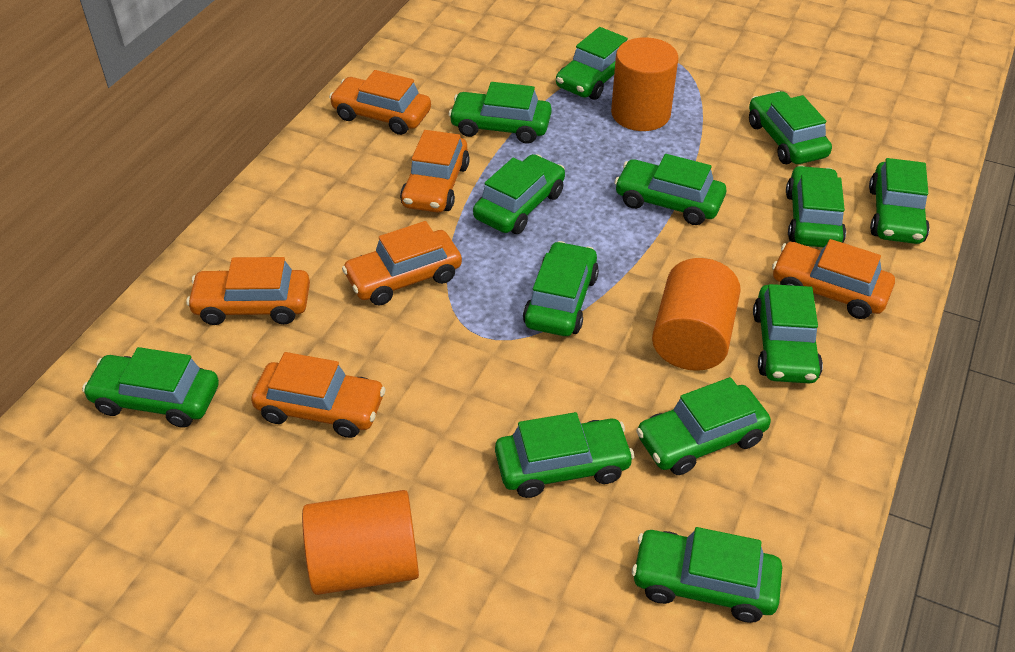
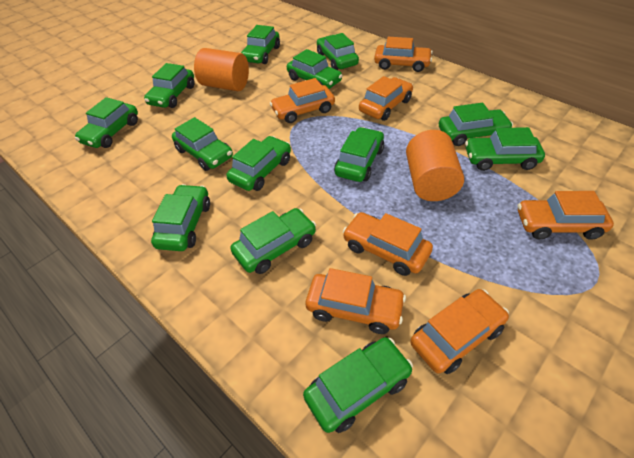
orange car: 6 -> 7
orange cylinder: 3 -> 2

